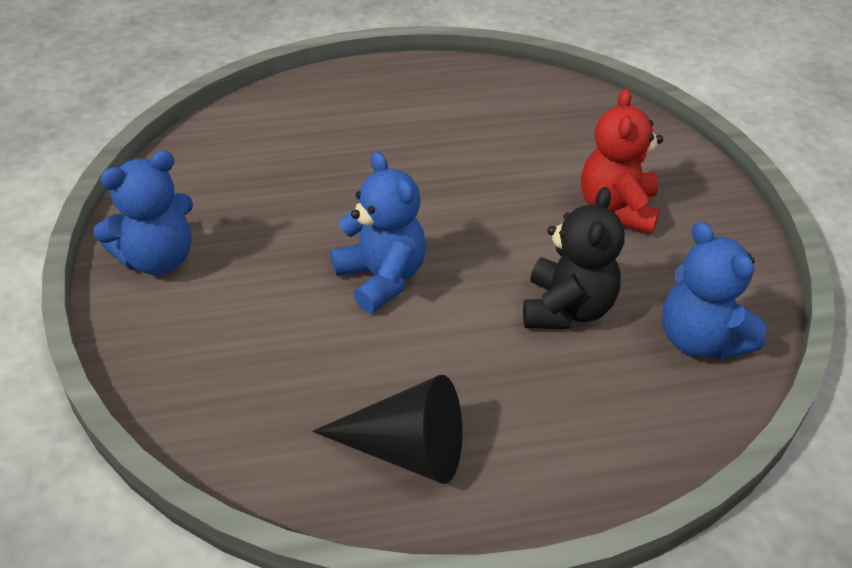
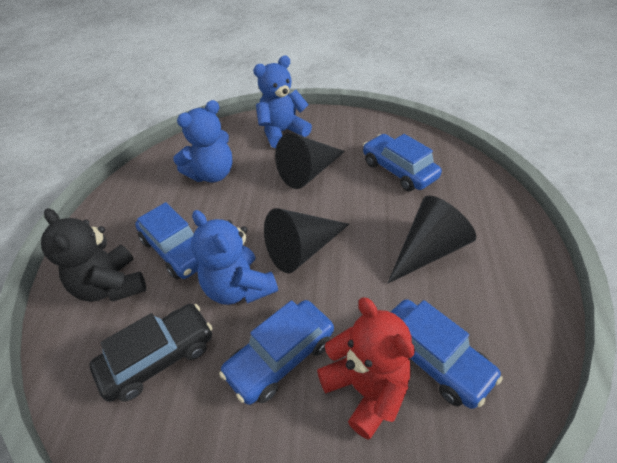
black car: 0 -> 1
black cone: 1 -> 3
blue car: 0 -> 4

